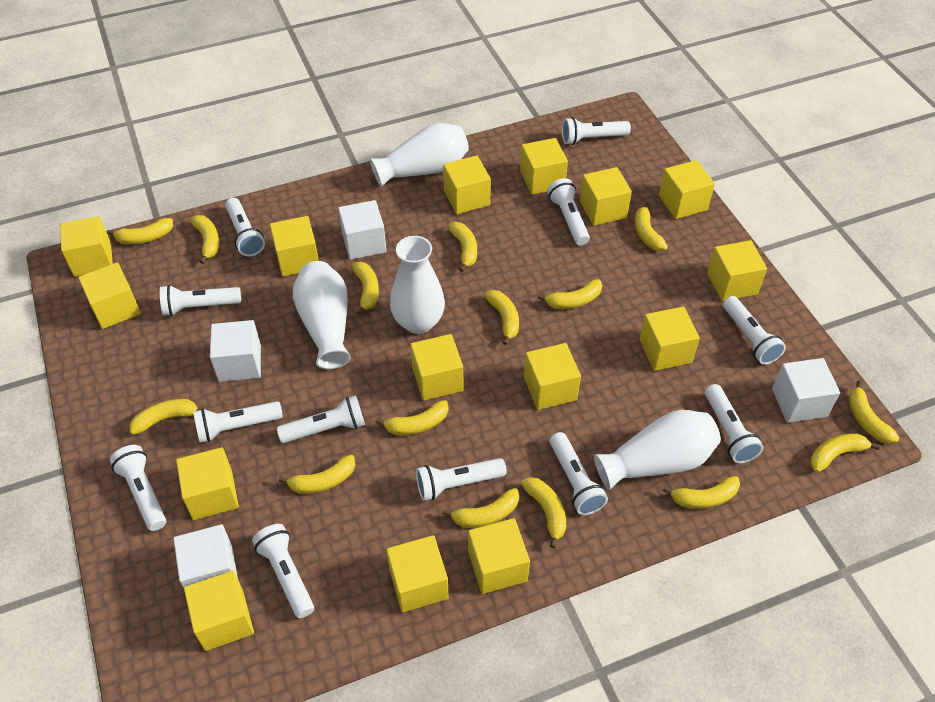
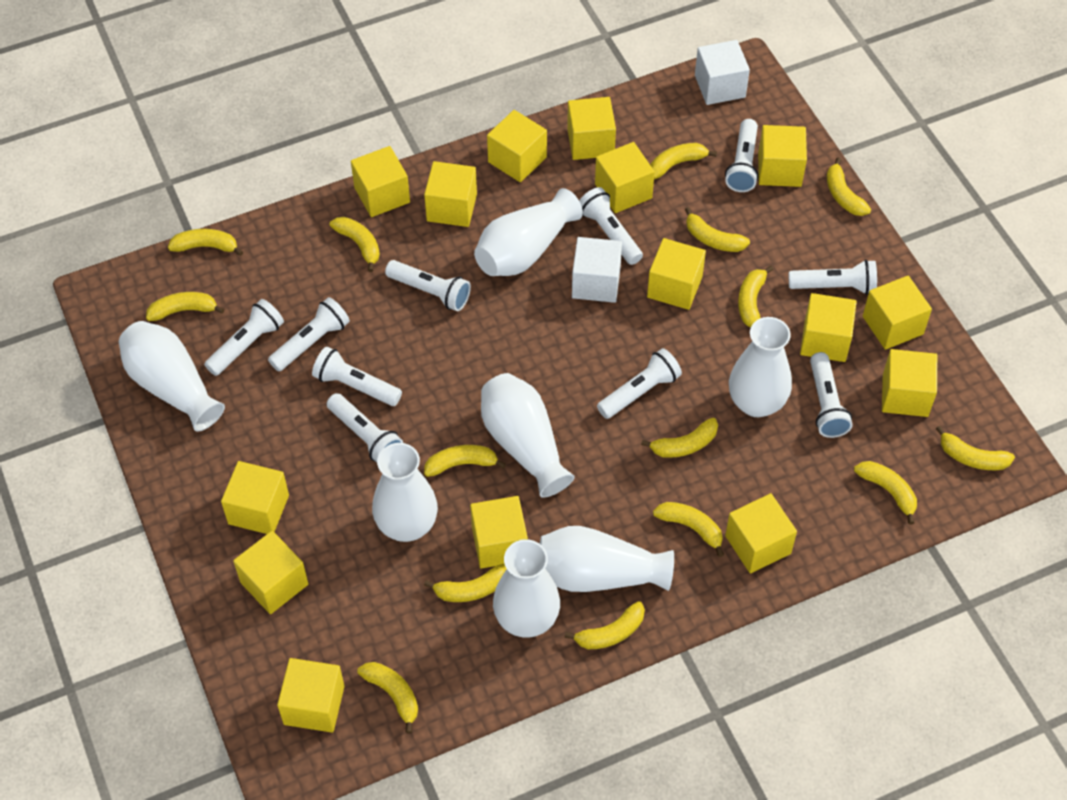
white cube: 4 -> 2
white flashlight: 12 -> 10
white vase: 4 -> 7

